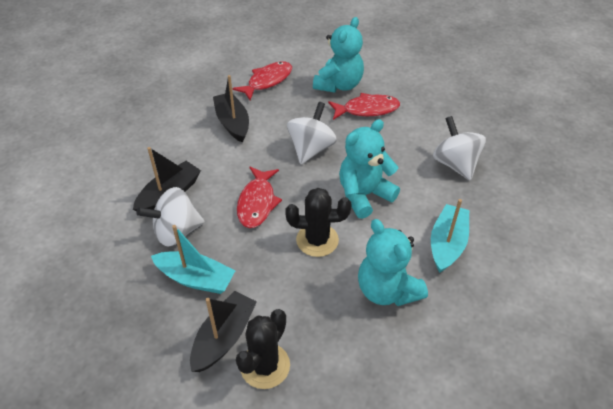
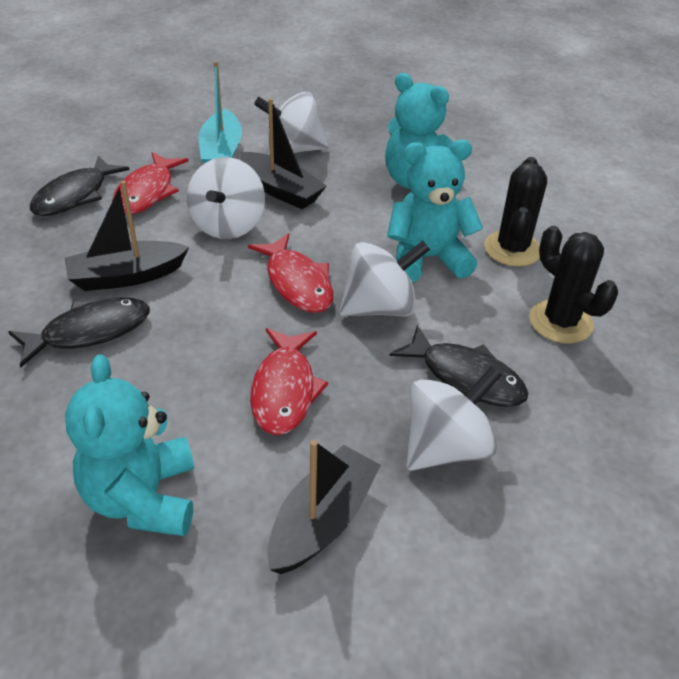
black fish: 0 -> 3
turquoise boat: 2 -> 1
white spinning top: 3 -> 4

